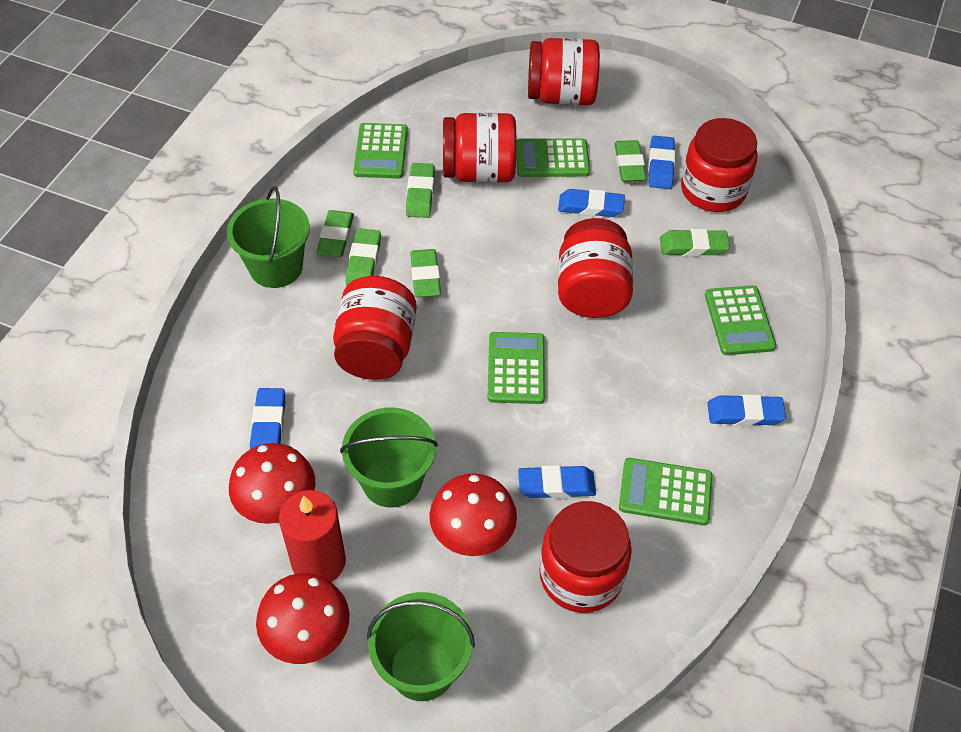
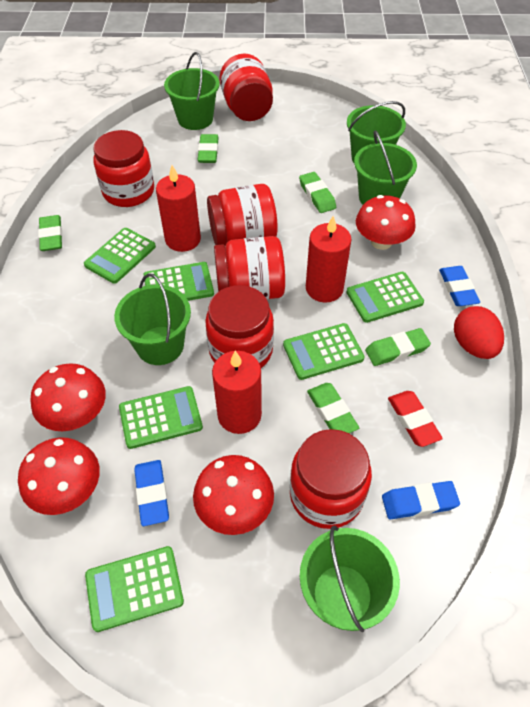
blue eraser: 5 -> 3
green bucket: 3 -> 5
green calculator: 5 -> 6
green eraser: 6 -> 5
red candle: 1 -> 3
red egg: 0 -> 1
red eraser: 0 -> 1
red mushroom: 3 -> 4

